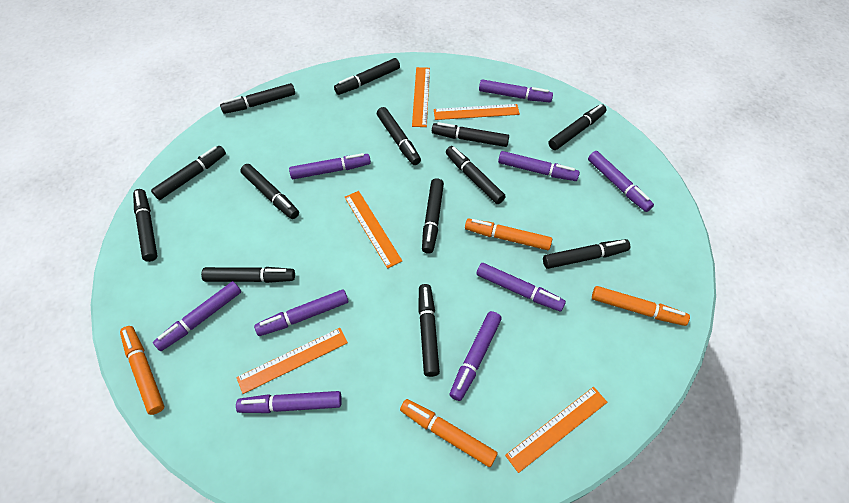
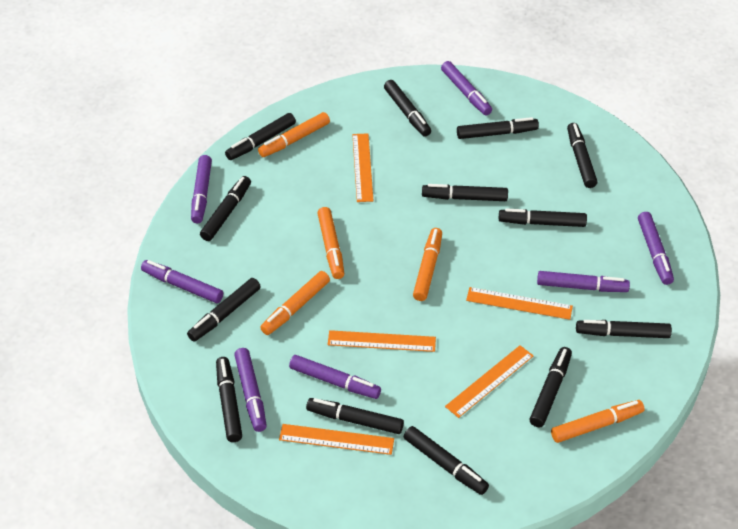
orange marker: 4 -> 5
purple marker: 9 -> 7

